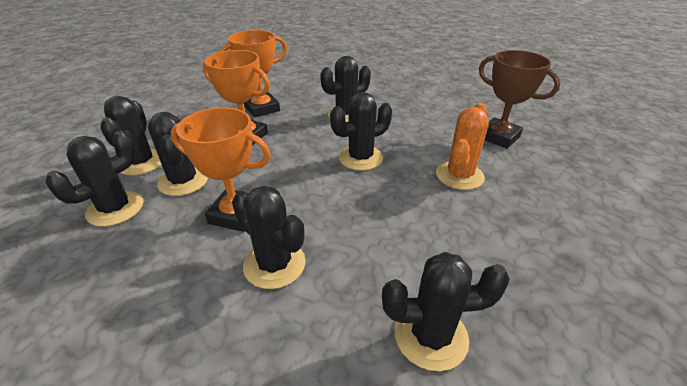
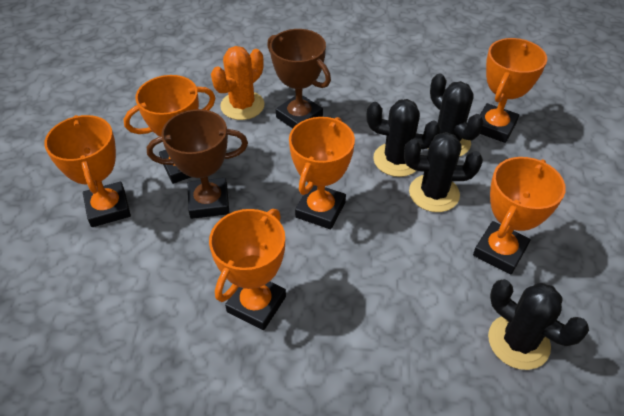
black cactus: 7 -> 4
brown trophy: 1 -> 2
orange trophy: 3 -> 6

